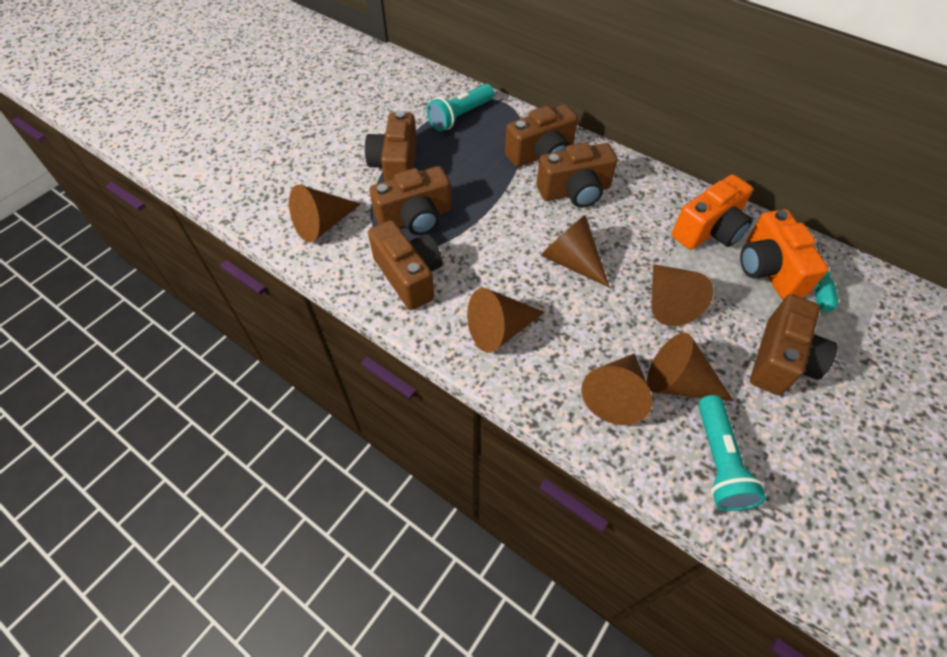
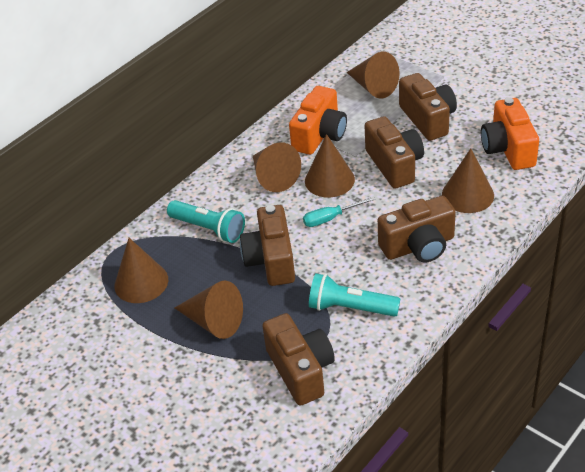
brown camera: 6 -> 5

